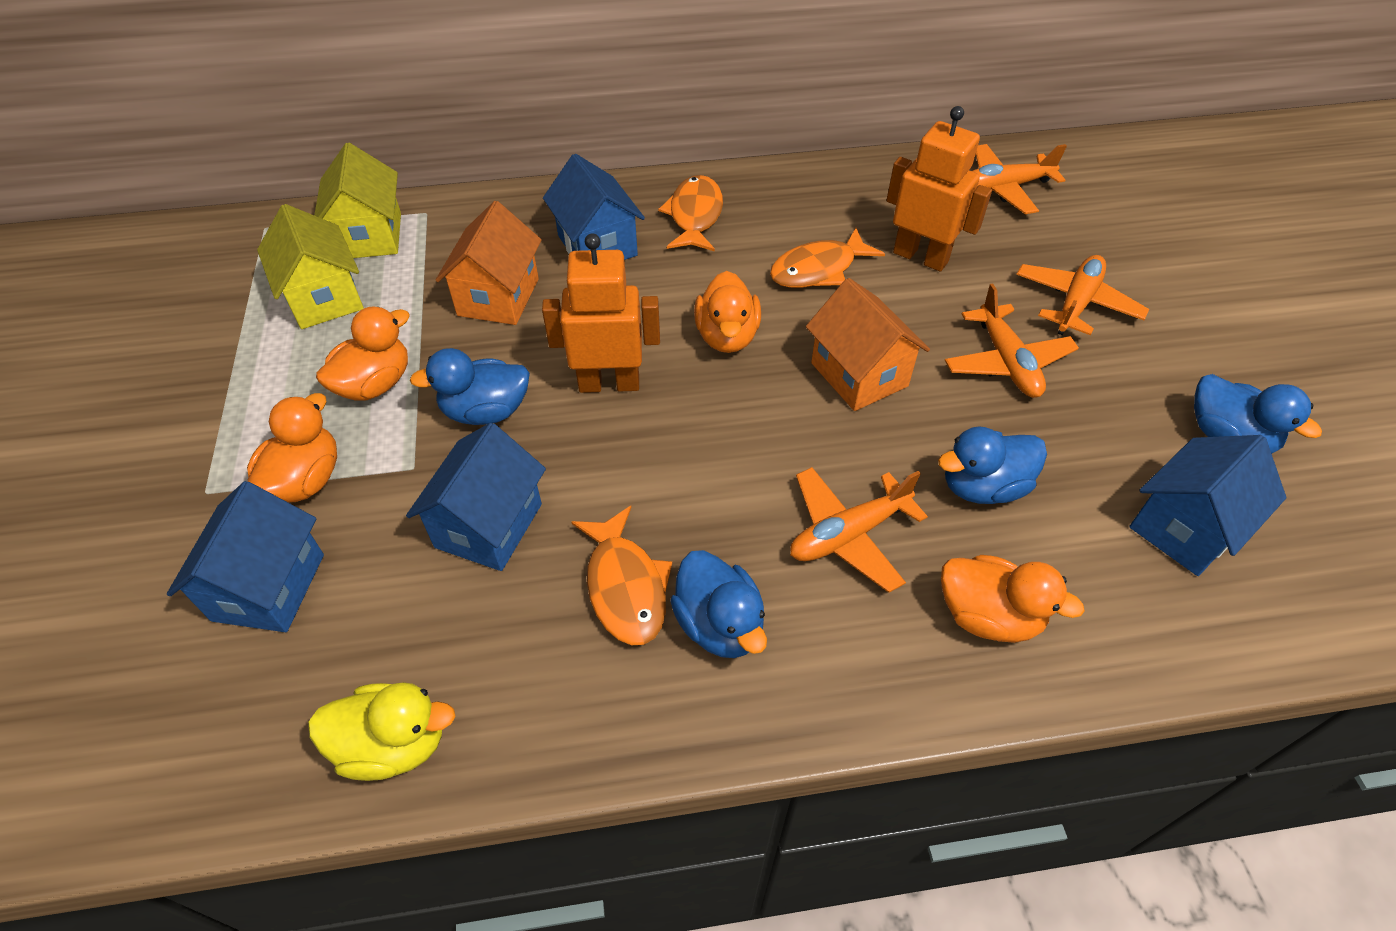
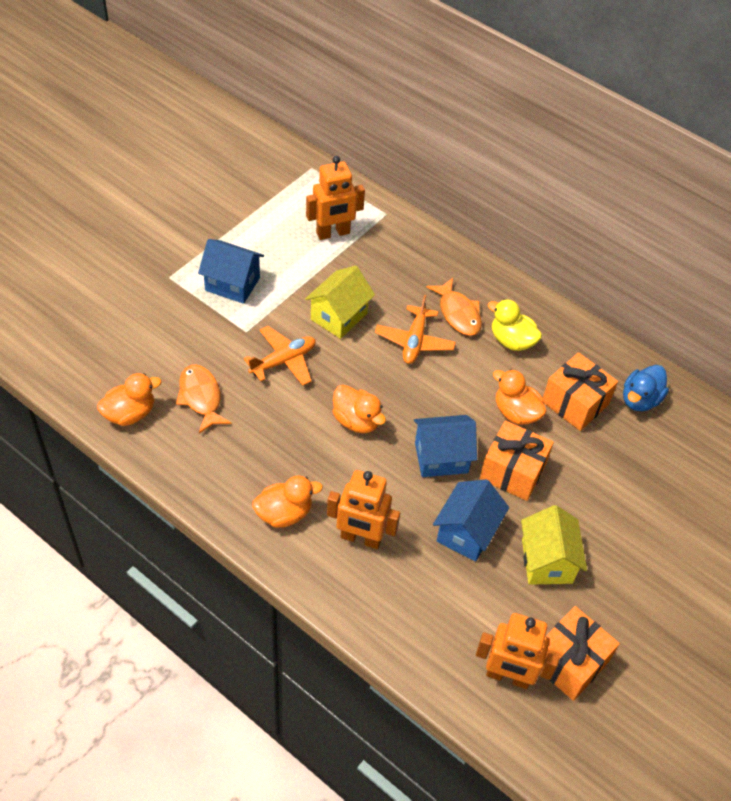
blue duck: 4 -> 1
blue house: 4 -> 3
orange fish: 3 -> 2
orange gift: 0 -> 3
orange house: 2 -> 0
orange plane: 4 -> 2
orange robot: 2 -> 3

